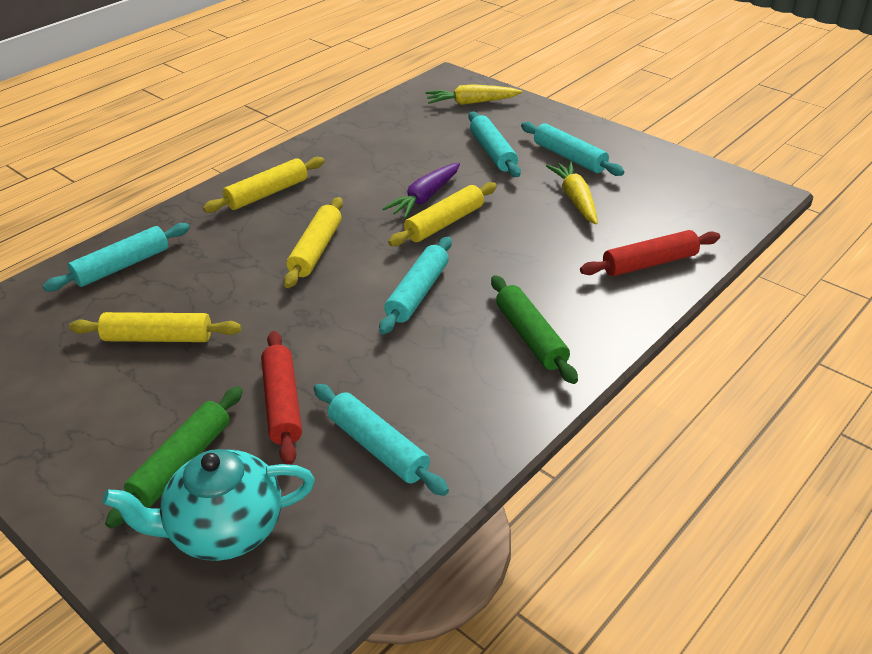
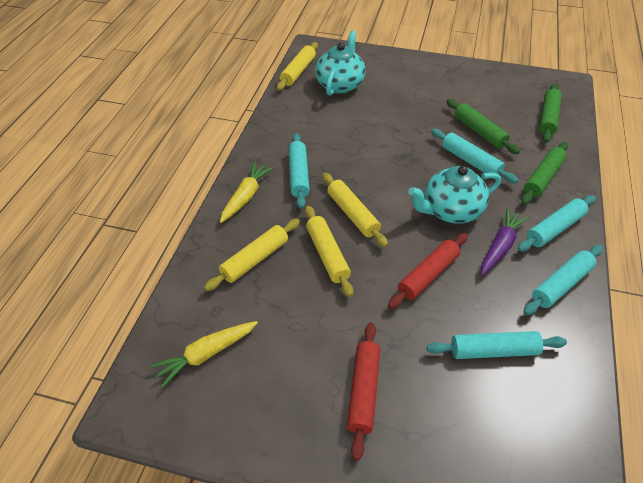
green rolling pin: 2 -> 3
turquoise teapot: 1 -> 2

